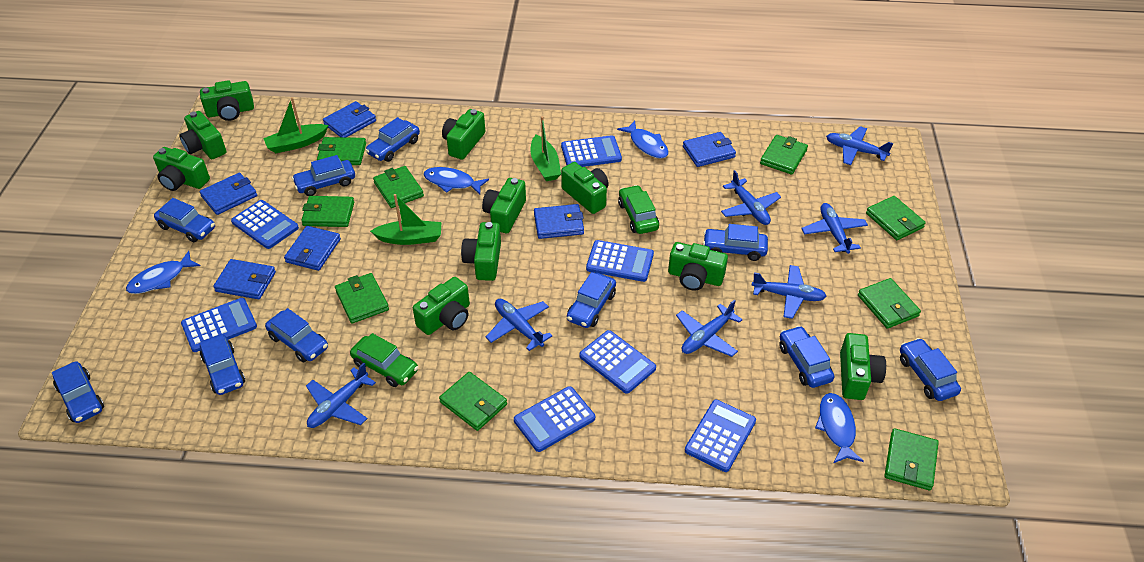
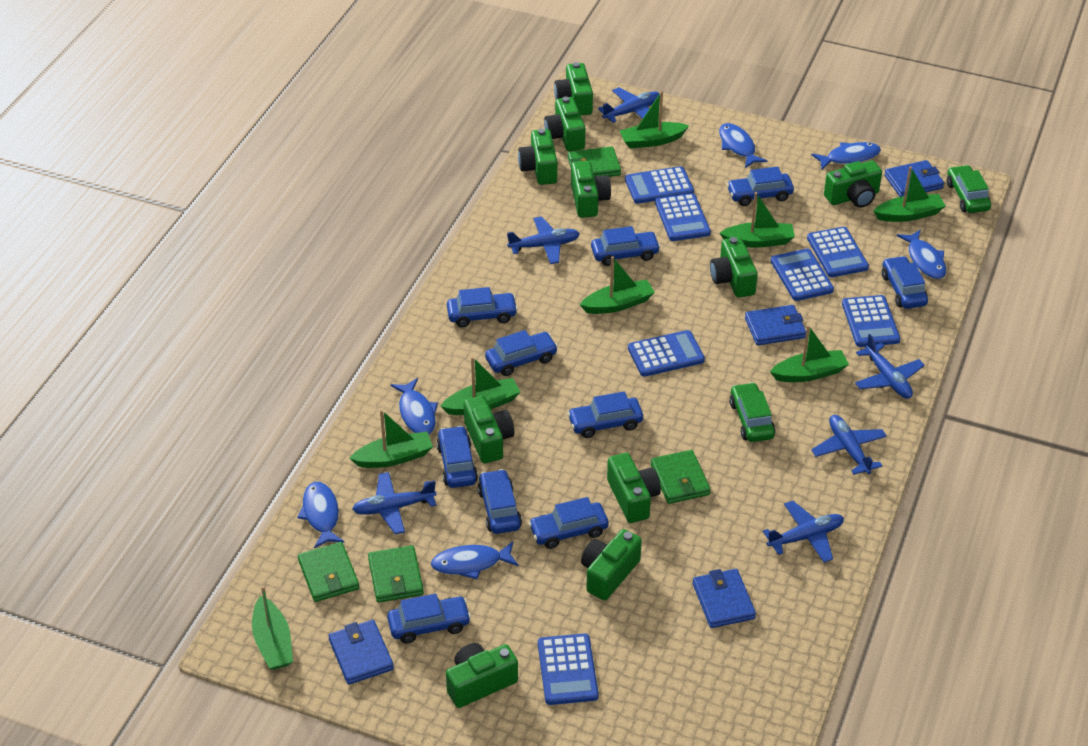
blue fish: 4 -> 6
blue plane: 7 -> 6
blue wallet: 6 -> 4
green boat: 3 -> 8
green wallet: 9 -> 4

